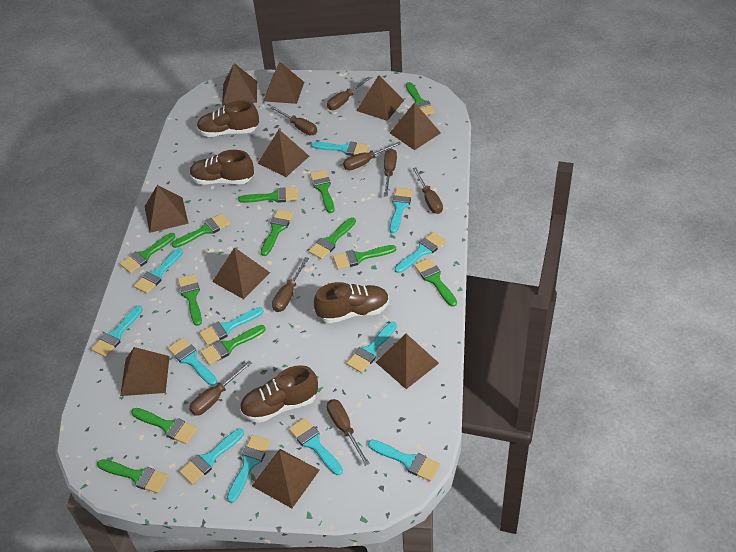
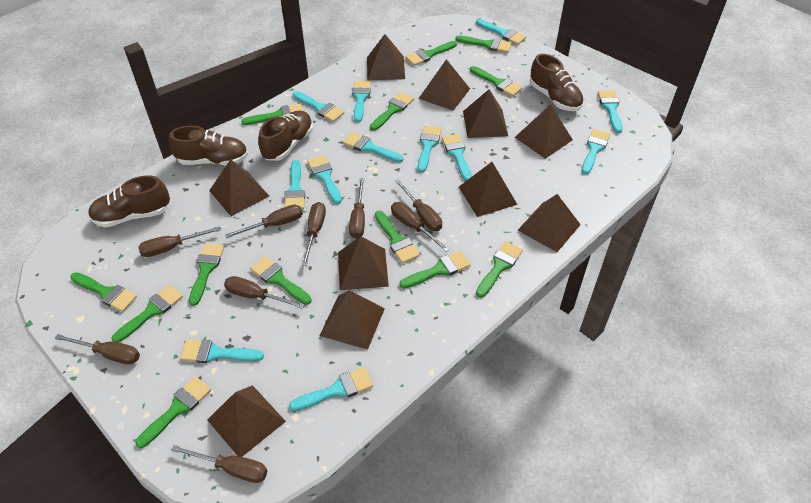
brown screwdriver: 8 -> 9

